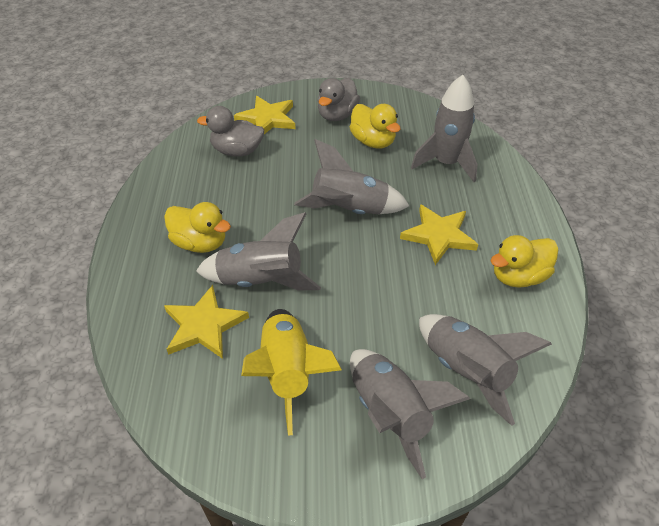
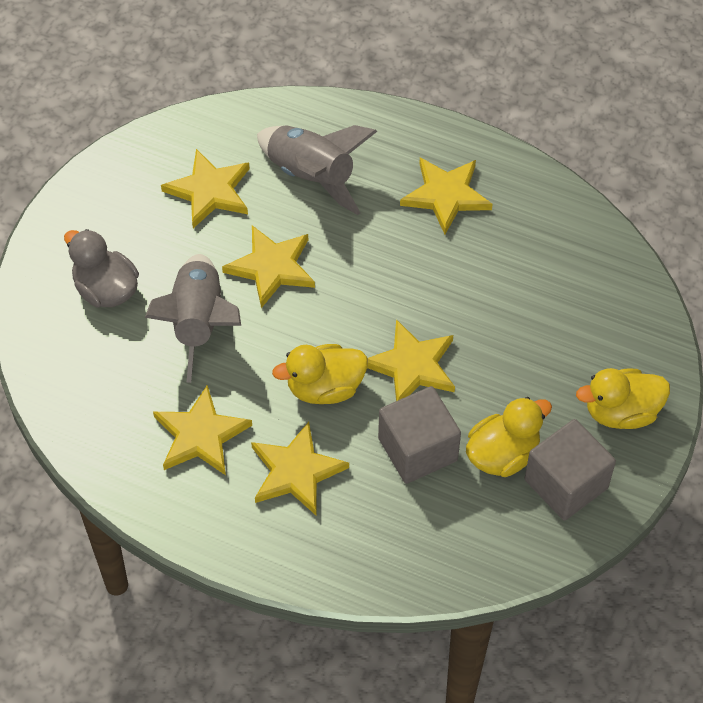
grey cube: 0 -> 2
grey duck: 2 -> 1
grey rocket: 5 -> 2
yellow rocket: 1 -> 0
yellow star: 3 -> 6

